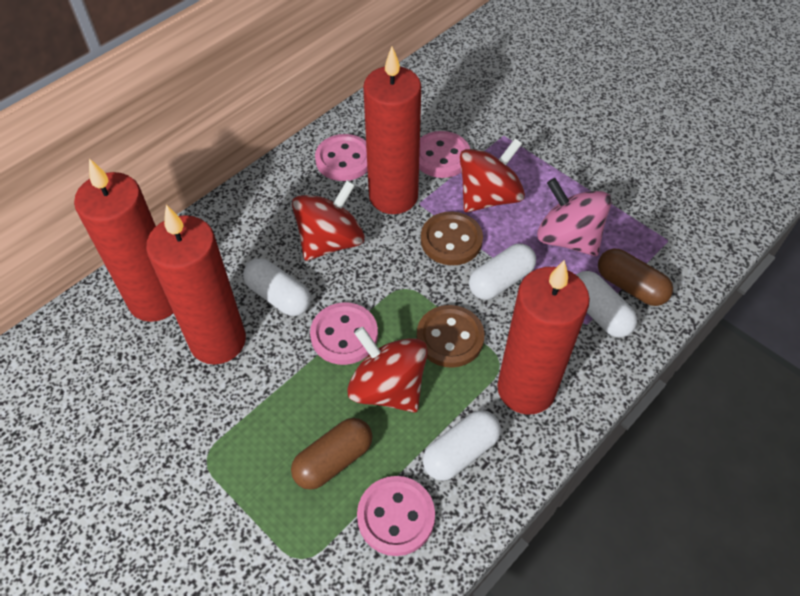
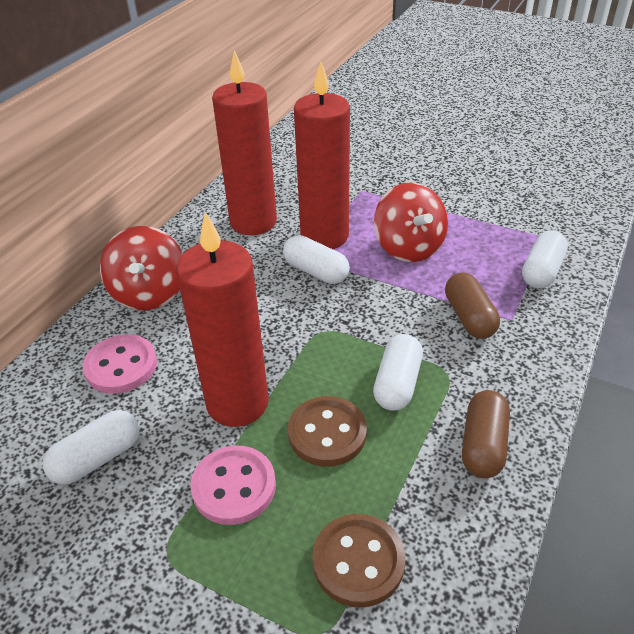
pink button: 4 -> 2
pink spinning top: 1 -> 0
red candle: 4 -> 3
red spinning top: 3 -> 2

